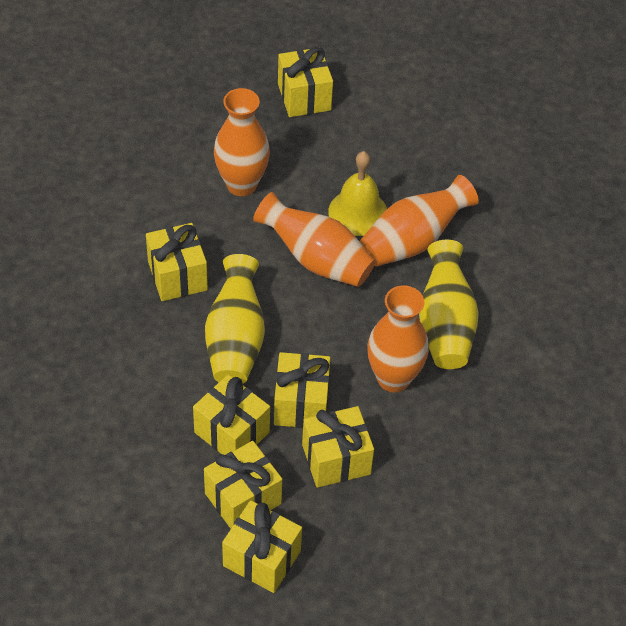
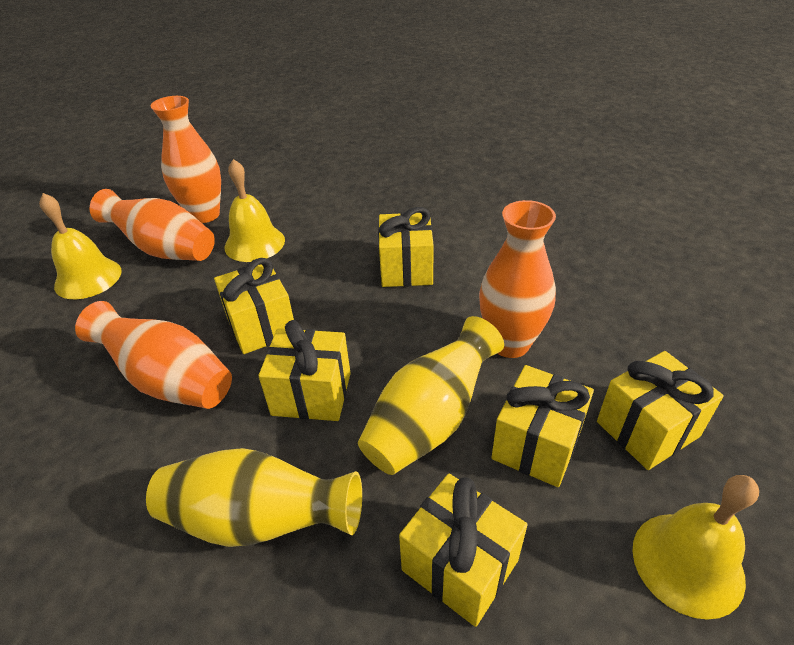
yellow bell: 1 -> 3
yellow gift: 7 -> 6

